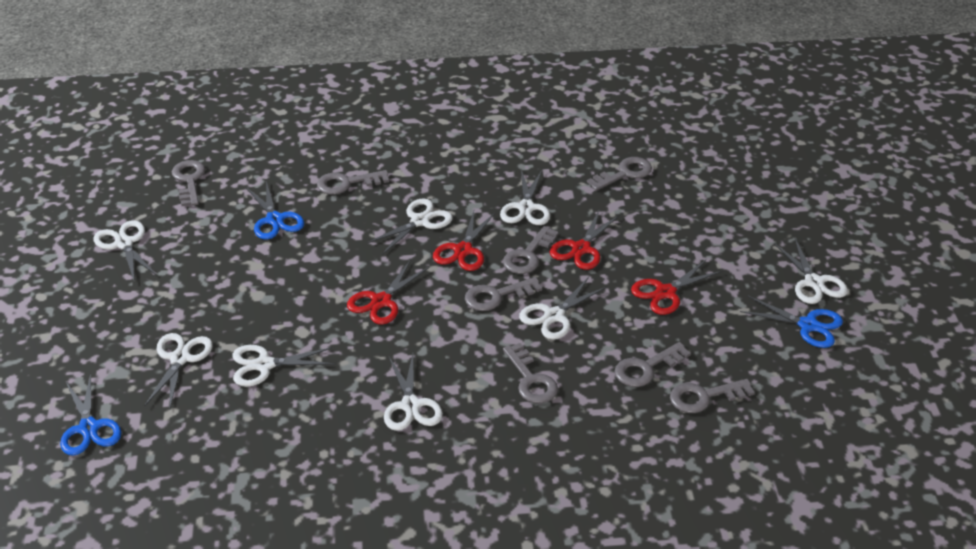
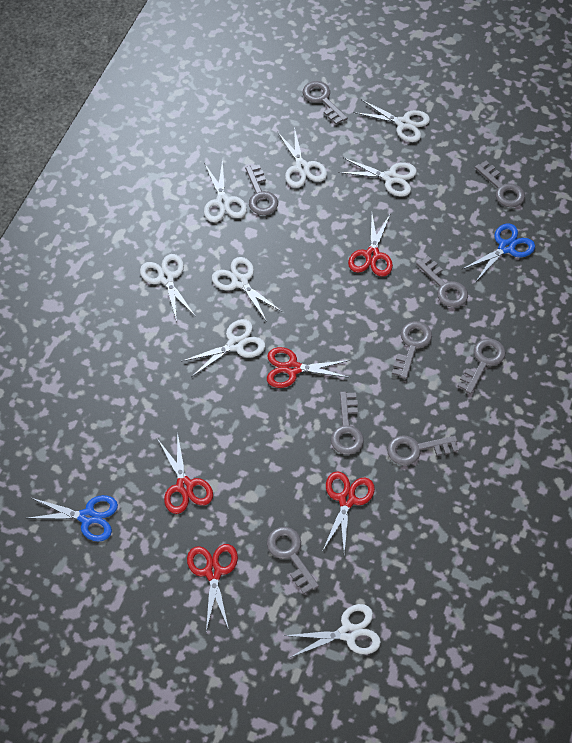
blue scissors: 3 -> 2
grey key: 8 -> 9
red scissors: 4 -> 5

